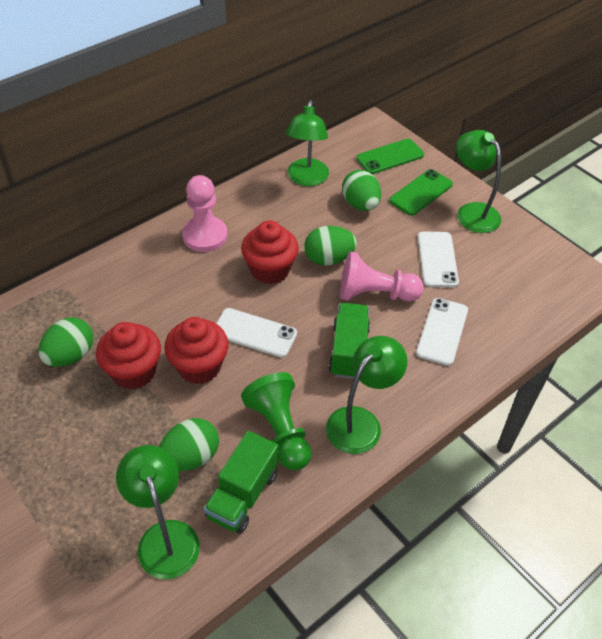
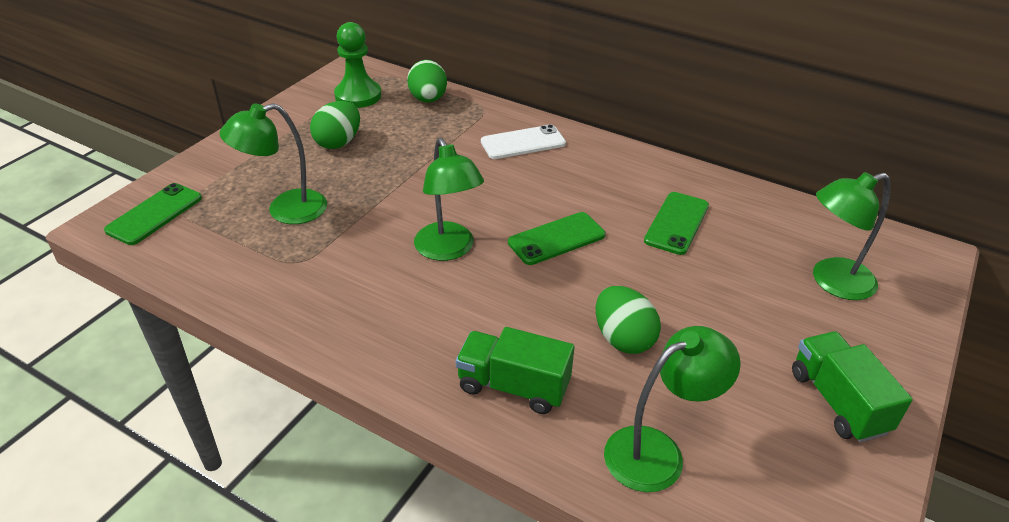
green egg: 4 -> 3
green phone: 2 -> 3
pink pawn: 2 -> 0
red cupcake: 3 -> 0
white phone: 3 -> 1

